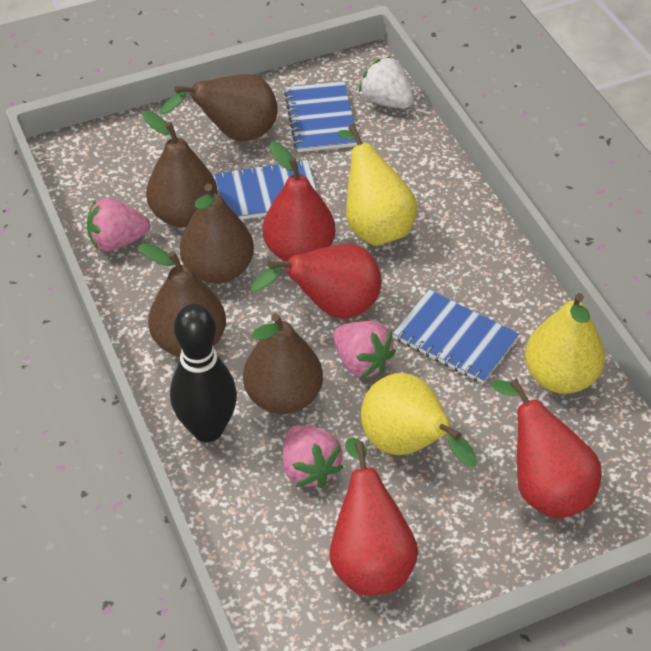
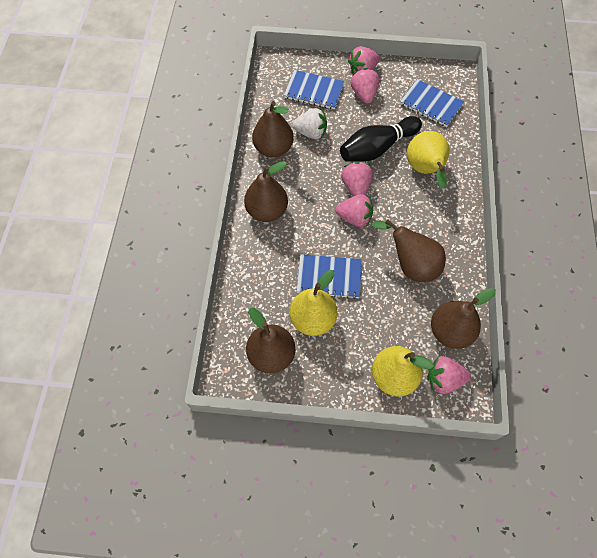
pink strawberry: 3 -> 5
red pear: 4 -> 0

